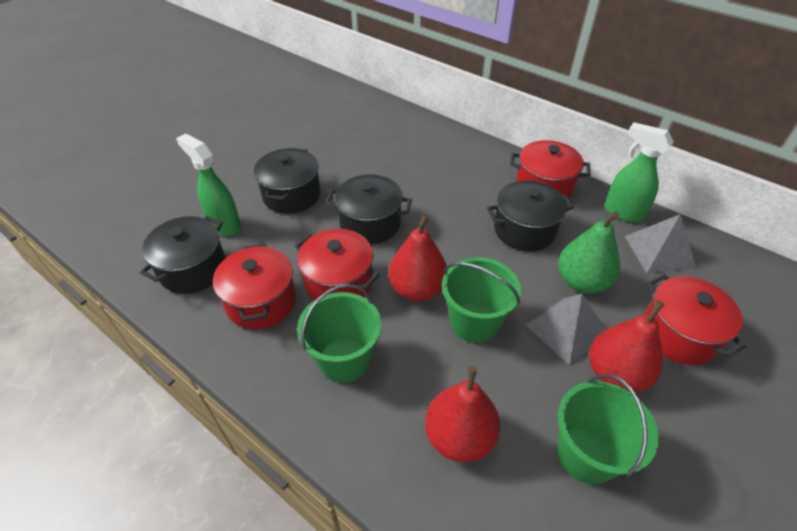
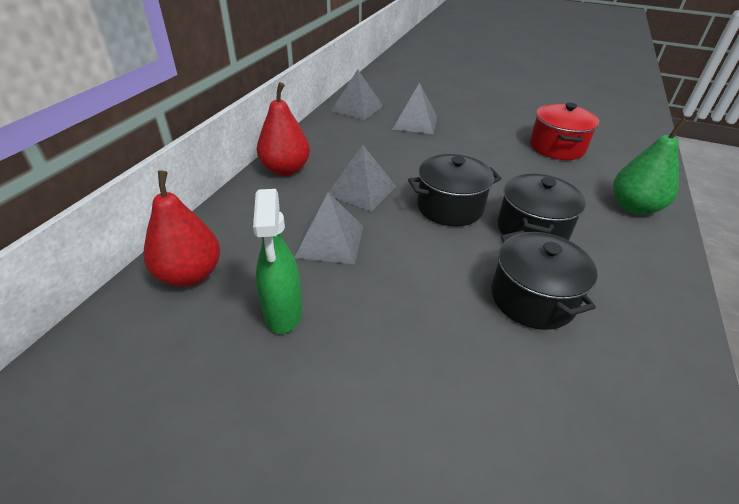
black pot: 4 -> 3
green bucket: 3 -> 0
green spray bottle: 2 -> 1
grey pyramid: 2 -> 4
red pear: 3 -> 2
red pot: 4 -> 1

